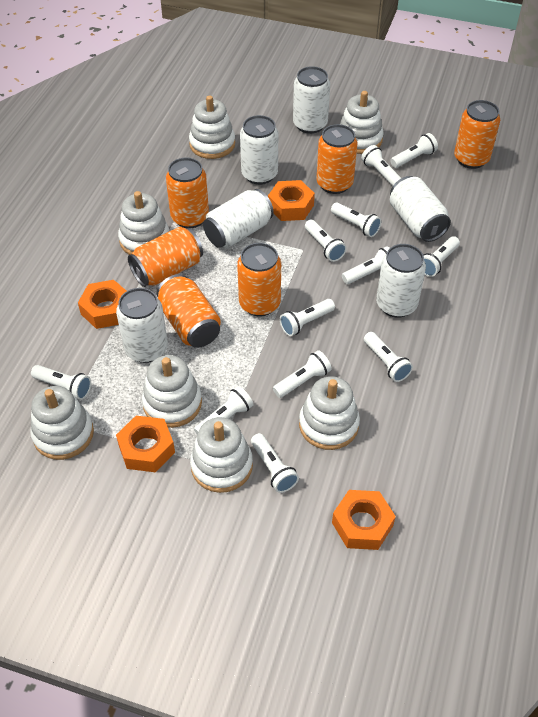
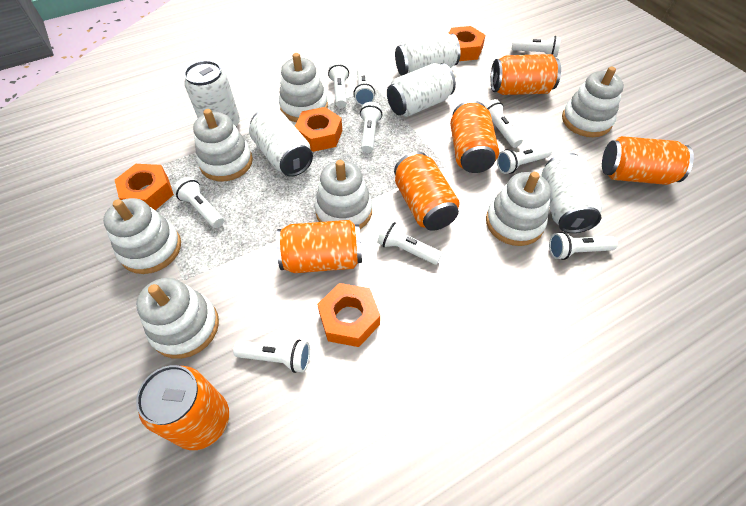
white can: 6 -> 5
white flashlight: 12 -> 10

